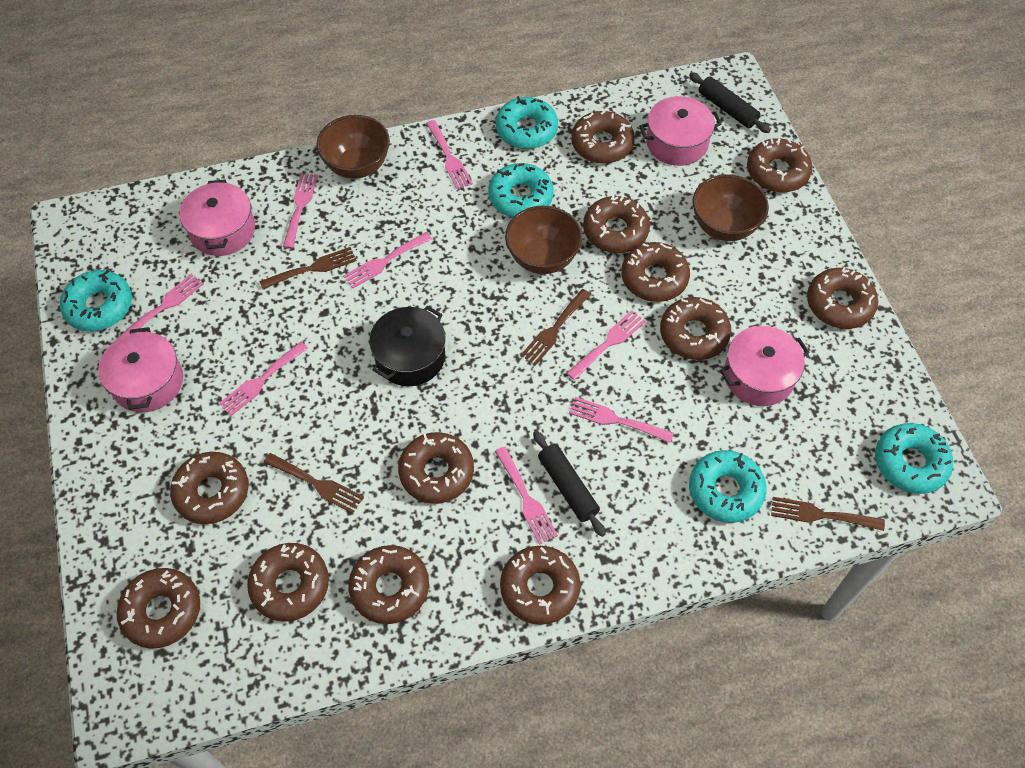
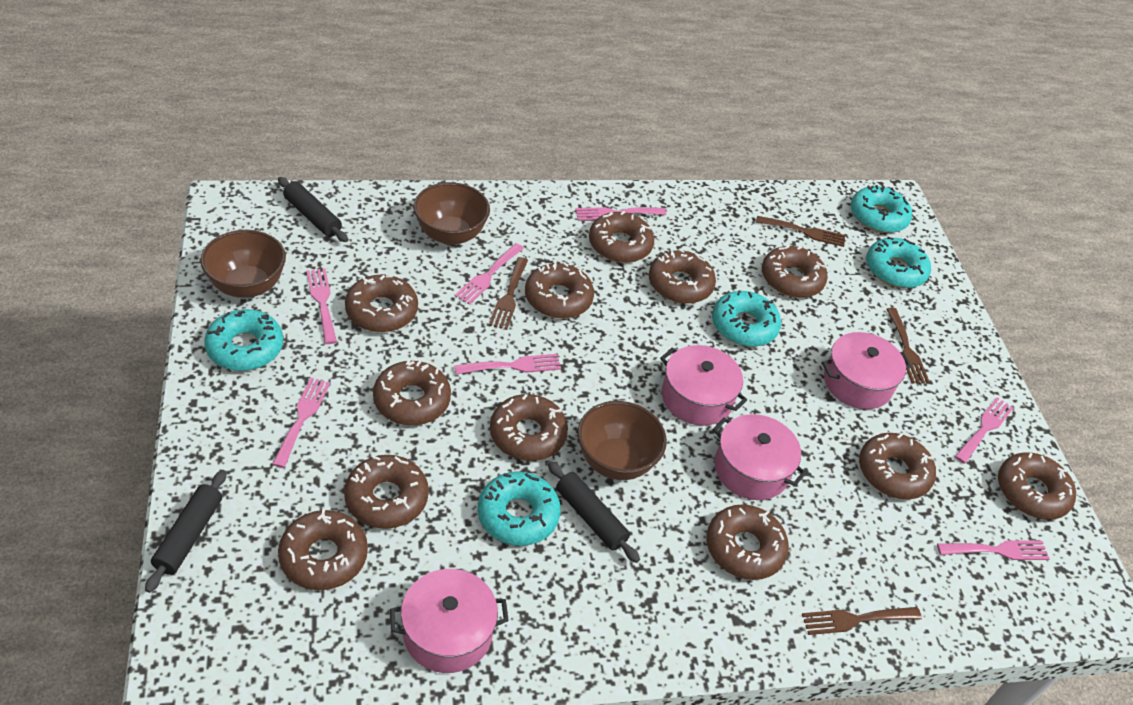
black pot: 1 -> 0
black rolling pin: 2 -> 3
pink fork: 8 -> 7

